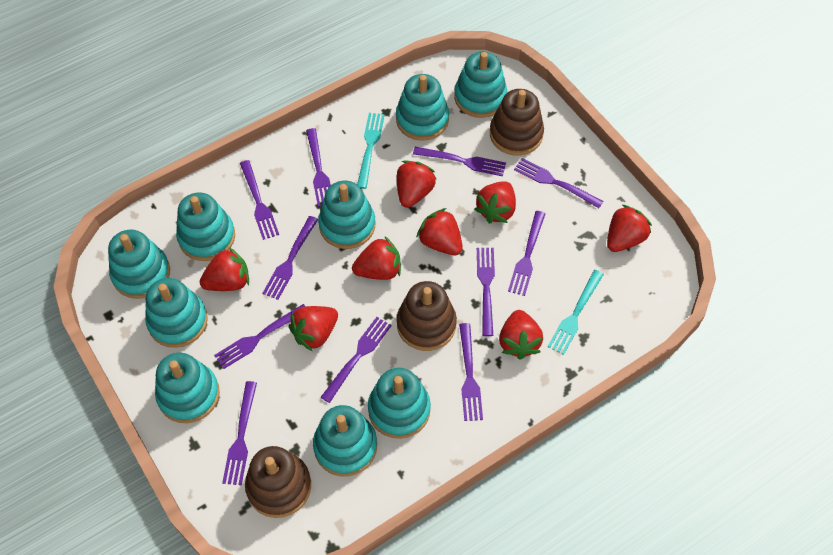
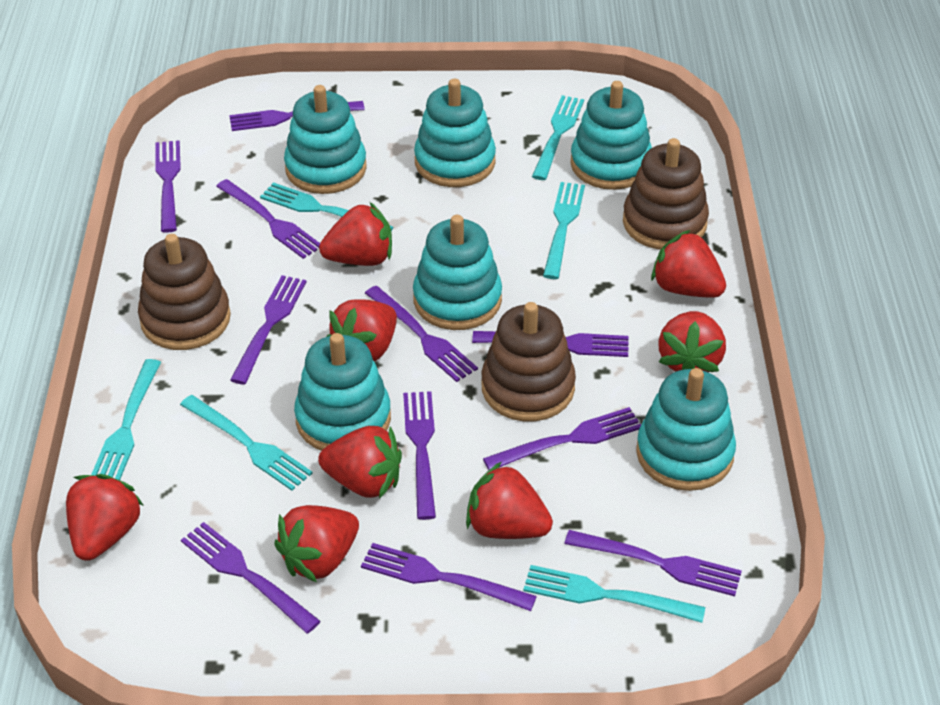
turquoise fork: 2 -> 6
turquoise stacking toy: 9 -> 6

